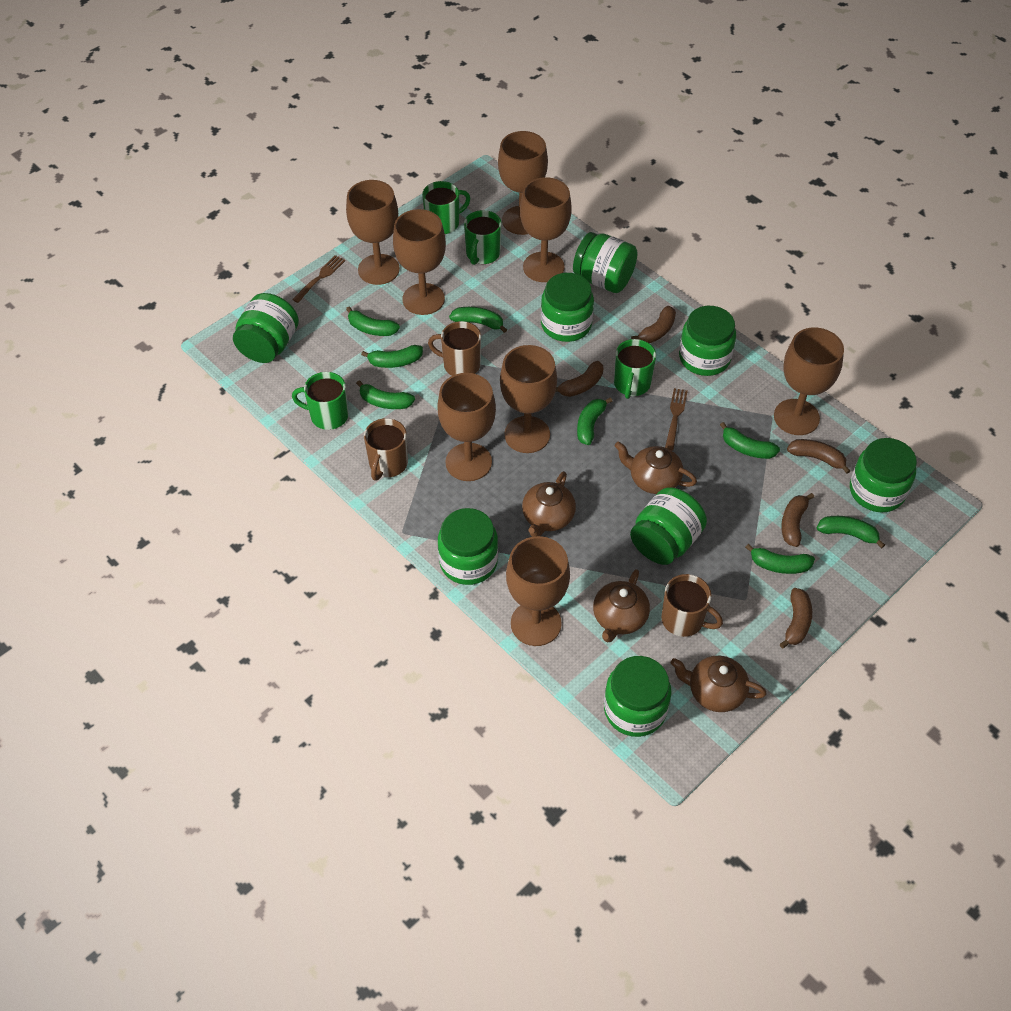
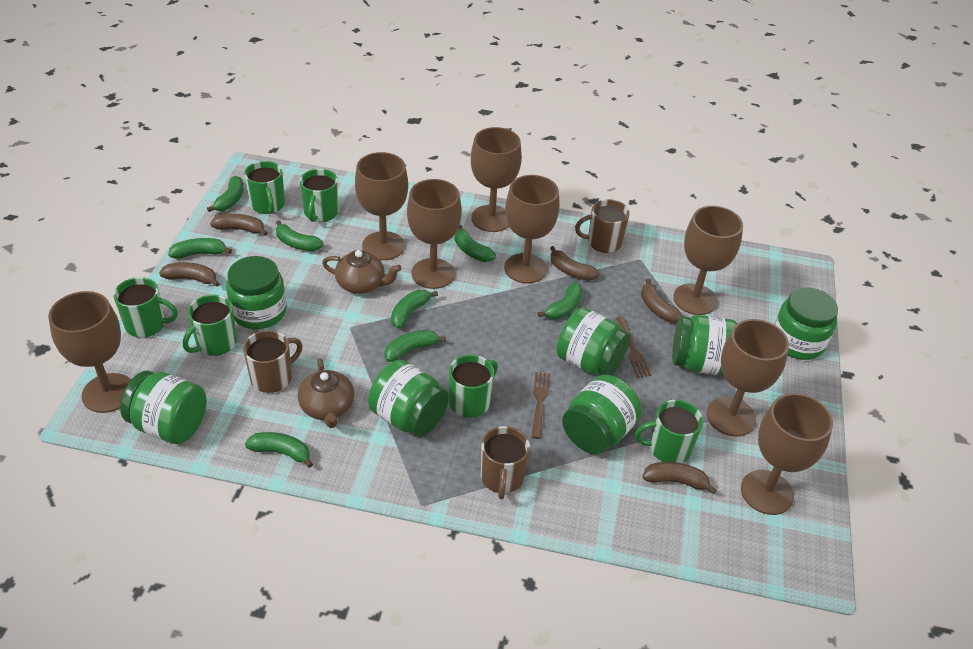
brown teapot: 4 -> 2
green jar: 8 -> 7
green mug: 4 -> 6

